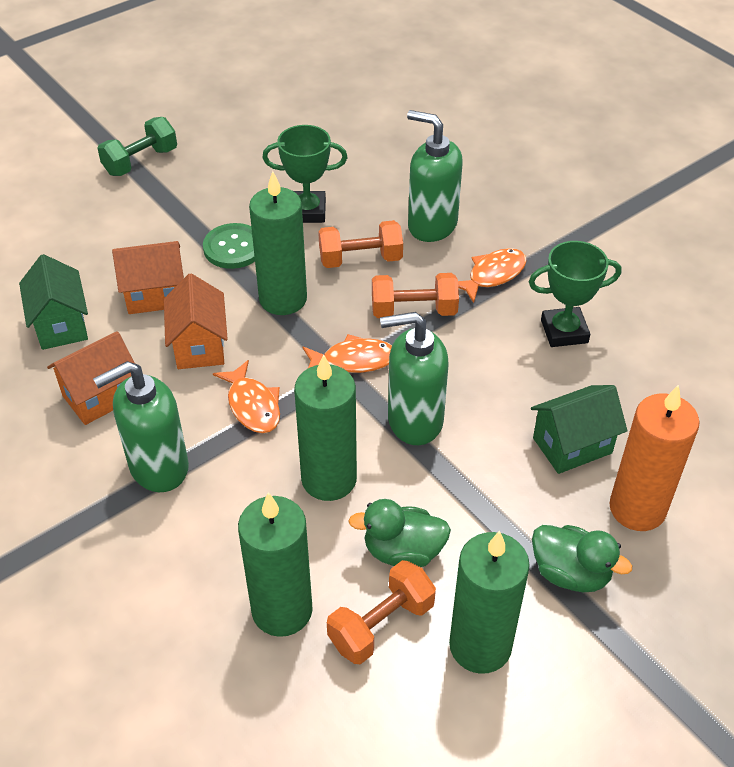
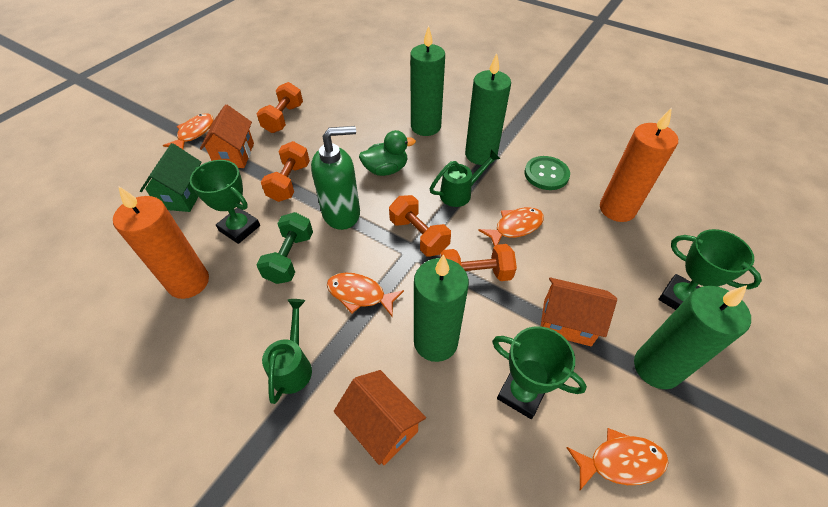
green duck: 2 -> 1
green house: 2 -> 1
green soap dispenser: 3 -> 1
green trophy: 2 -> 3
green watering can: 0 -> 2
orange candle: 1 -> 2
orange dumbbell: 3 -> 4
orange fish: 3 -> 4

